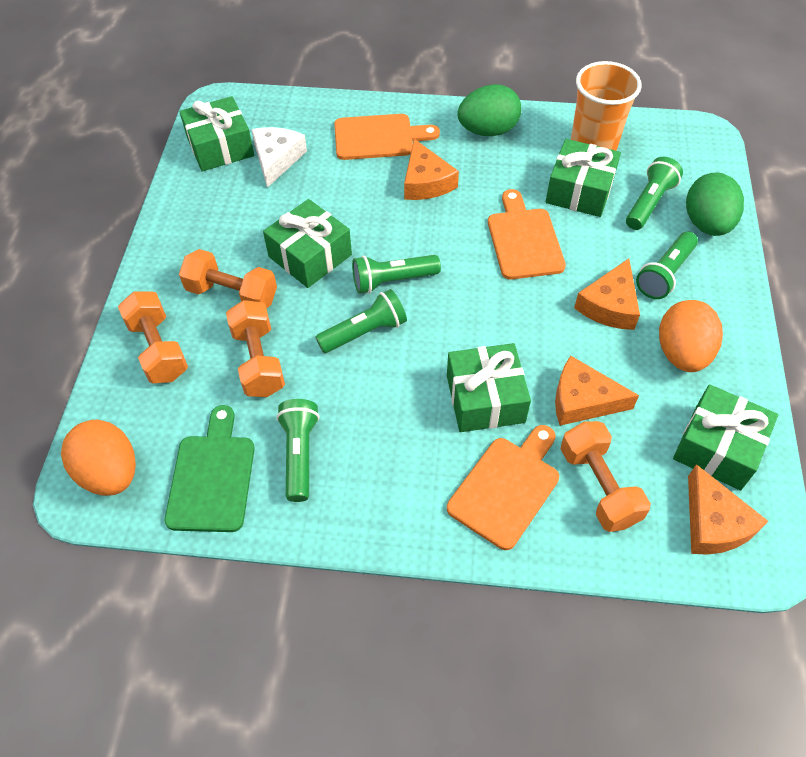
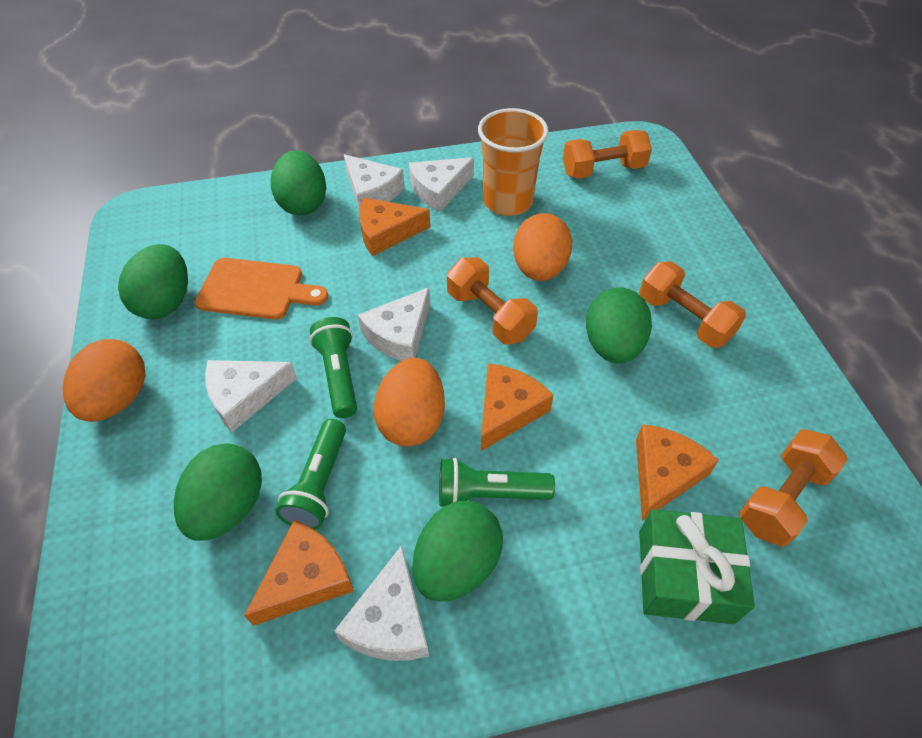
green cutting board: 1 -> 0
green egg: 2 -> 5
green flashlight: 5 -> 3
green gift: 5 -> 1
orange cutting board: 3 -> 1
orange egg: 2 -> 3
white cheese: 1 -> 5

